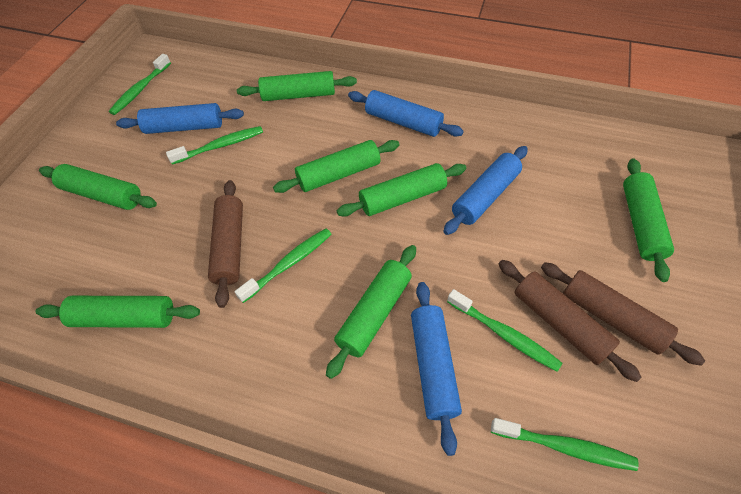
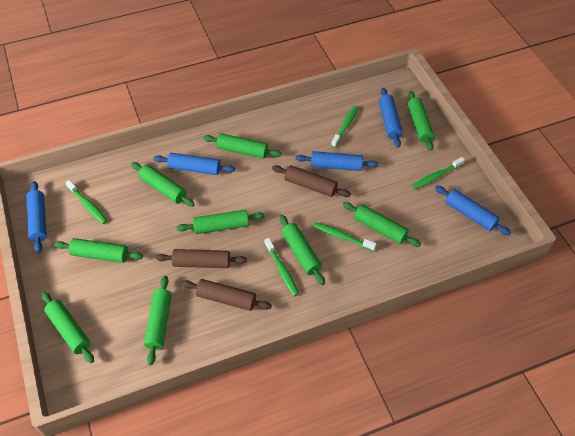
blue rolling pin: 4 -> 5
green rolling pin: 7 -> 9

